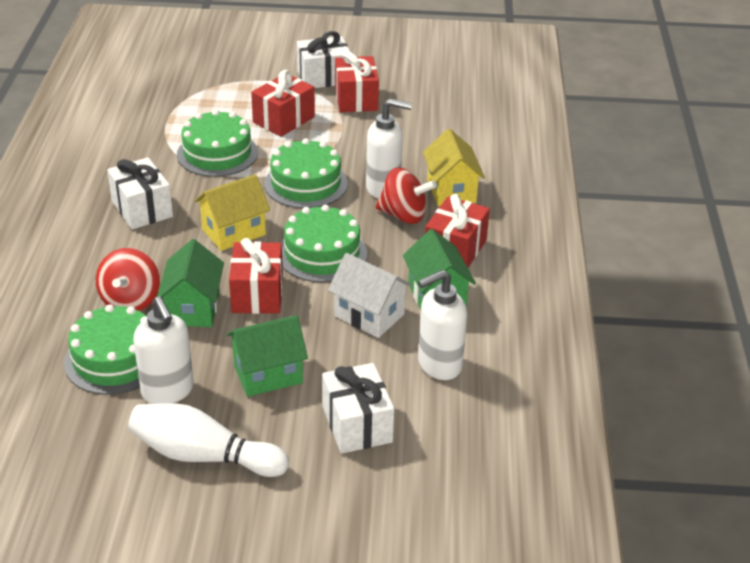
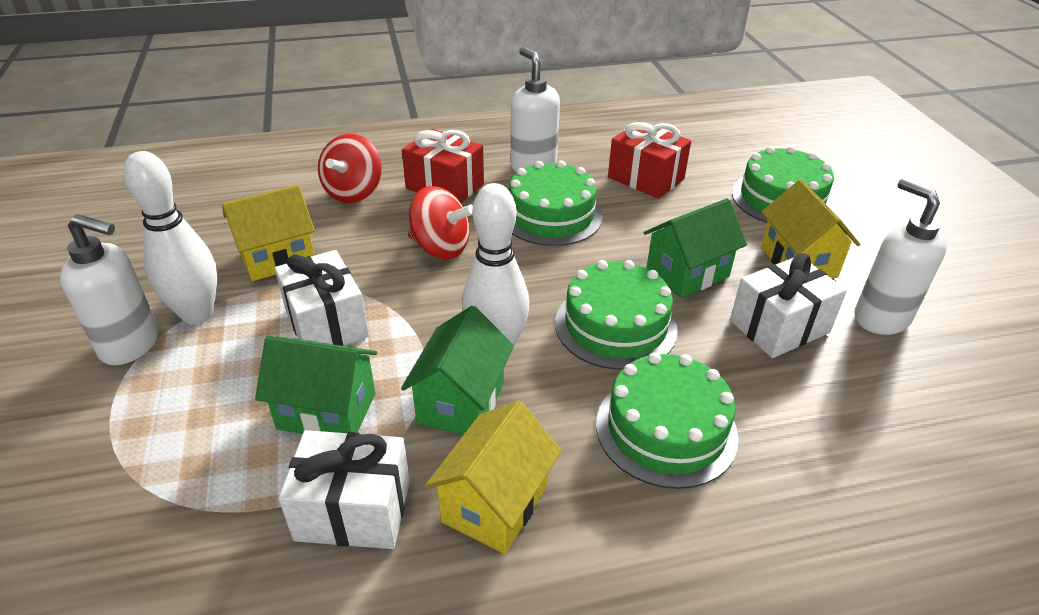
red gift: 4 -> 2
white bowling pin: 1 -> 2
white house: 1 -> 0
yellow house: 2 -> 3

